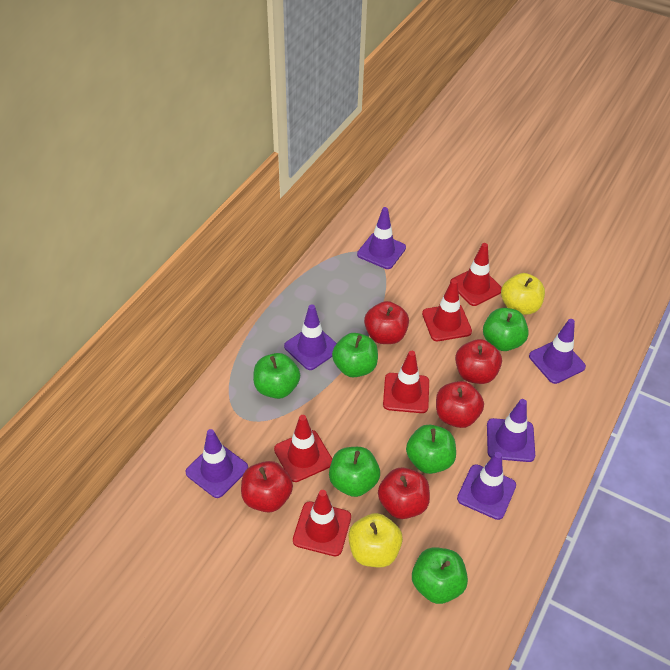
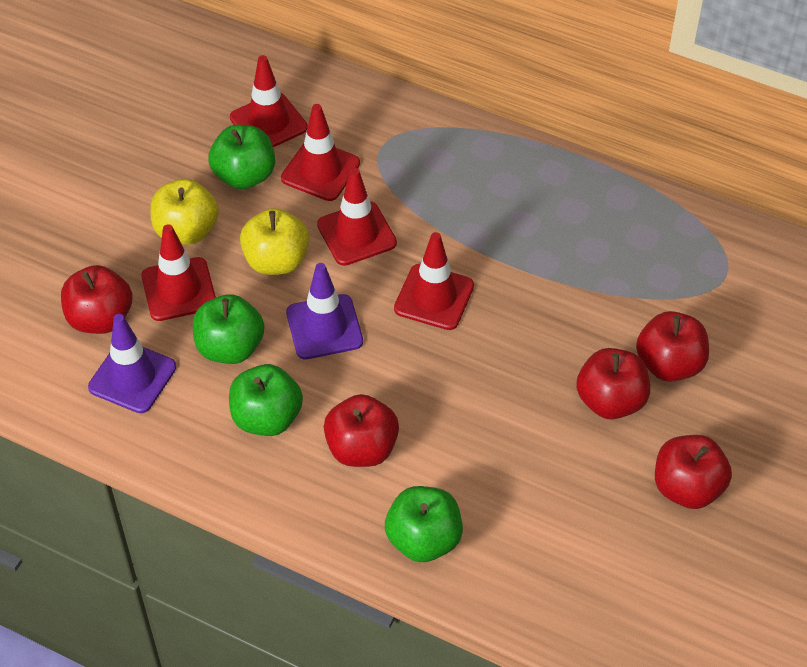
green apple: 6 -> 4
purple traffic cone: 6 -> 2

